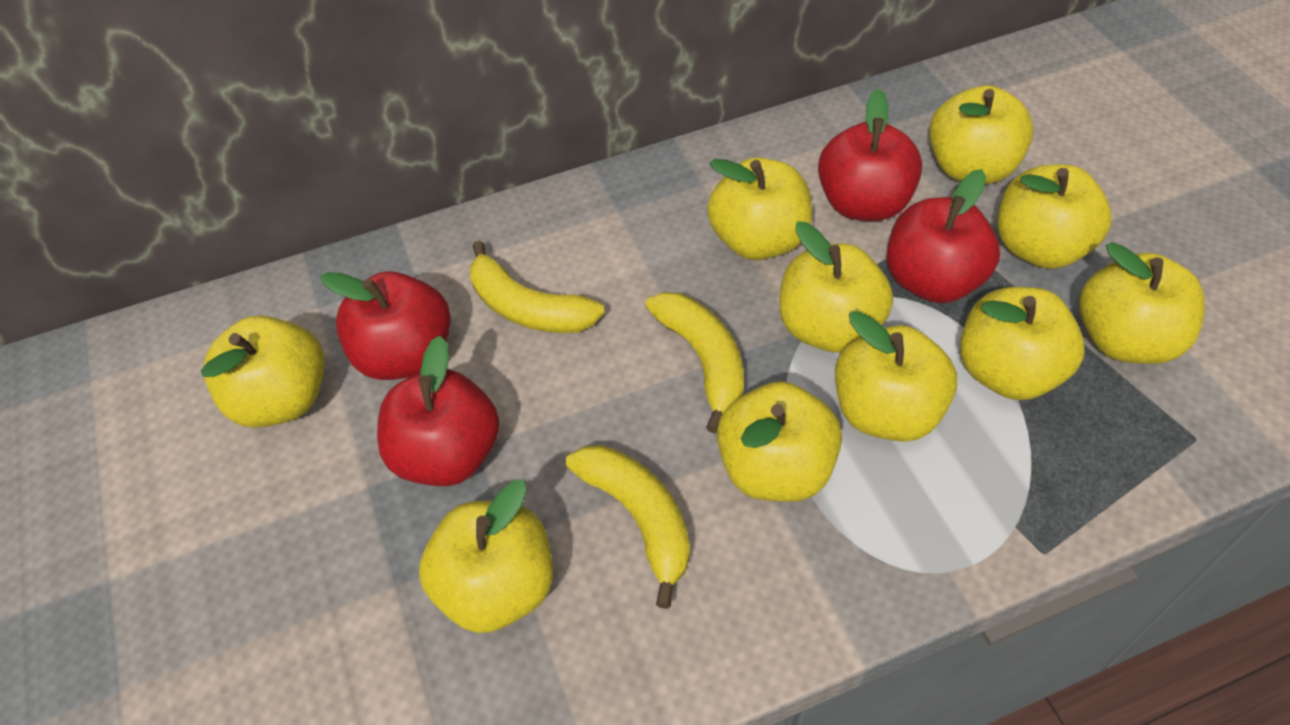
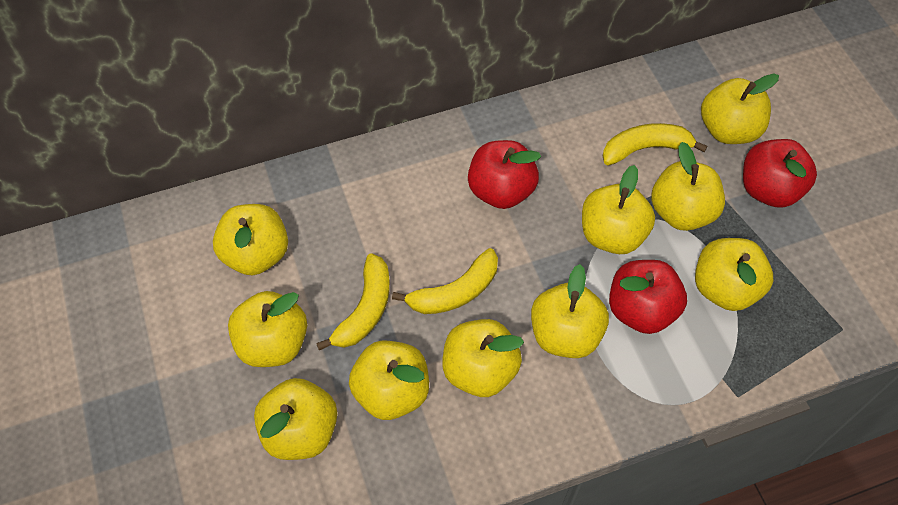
red apple: 4 -> 3

